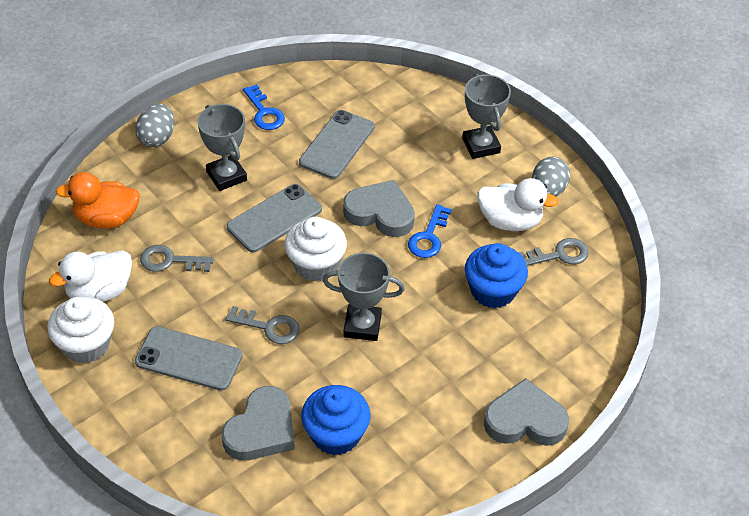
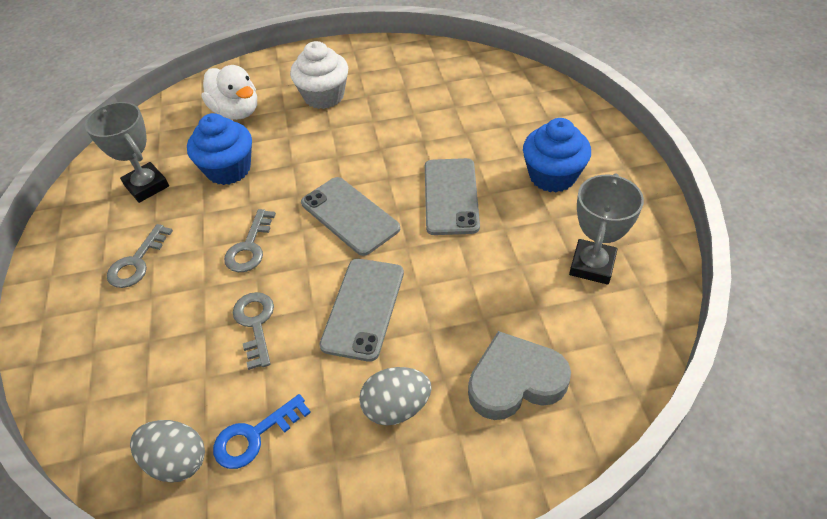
blue key: 2 -> 1
grey heart: 3 -> 1
grey trophy: 3 -> 2
orange duck: 1 -> 0
white cupcake: 2 -> 1
white duck: 2 -> 1

